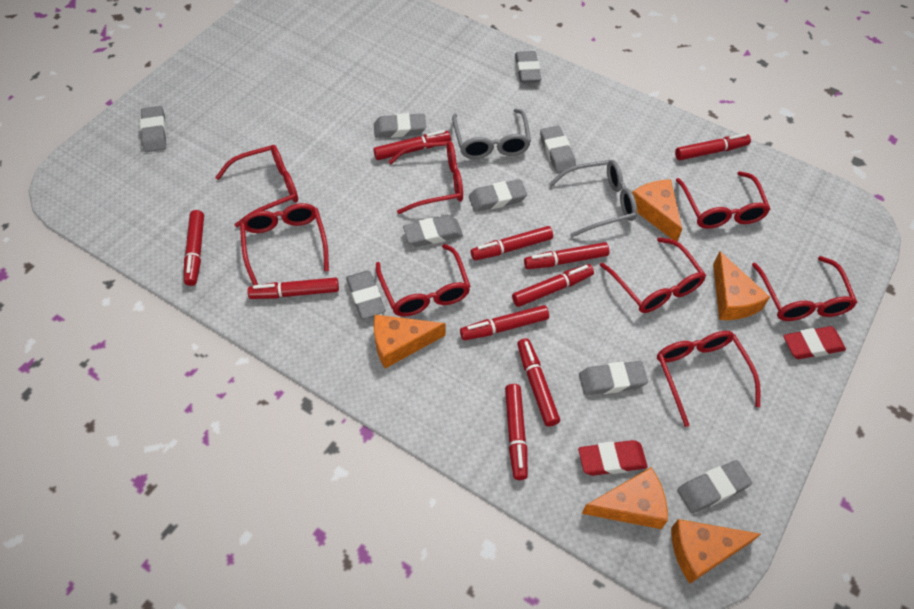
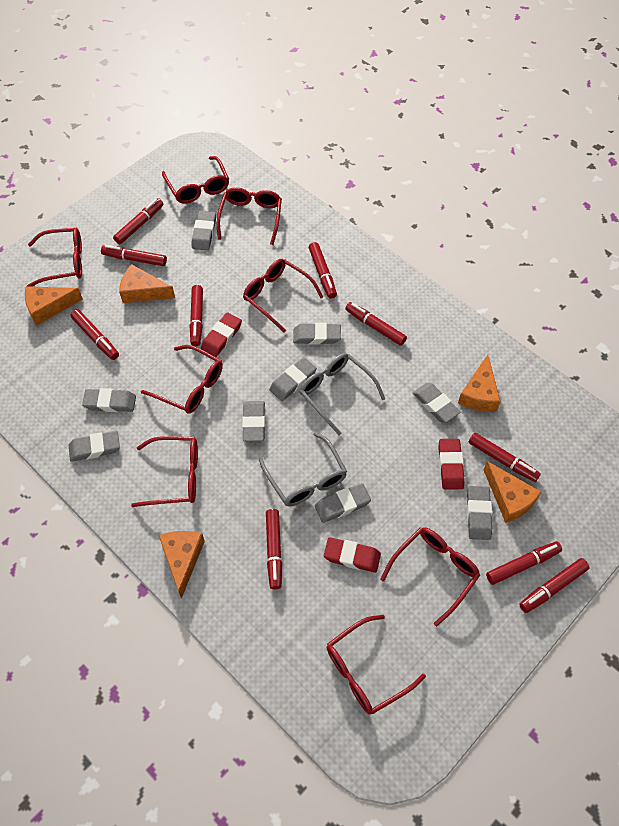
red eraser: 2 -> 3

